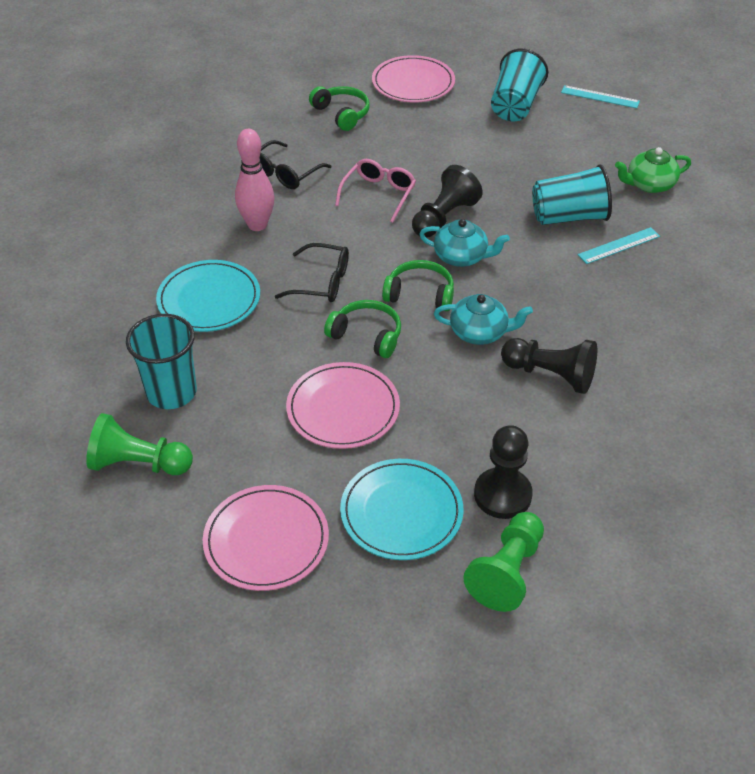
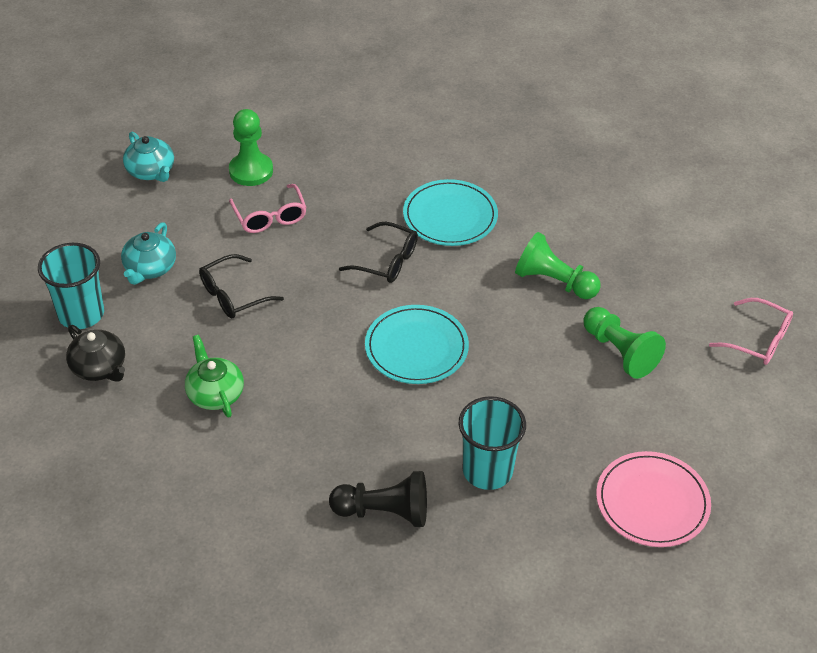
black pawn: 3 -> 1
black teapot: 0 -> 1
green headphones: 3 -> 0
green pawn: 2 -> 3
pink bowling pin: 1 -> 0
pink glasses: 1 -> 2
pink plate: 3 -> 1
turquoise cup: 3 -> 2
turquoise ruler: 2 -> 0

